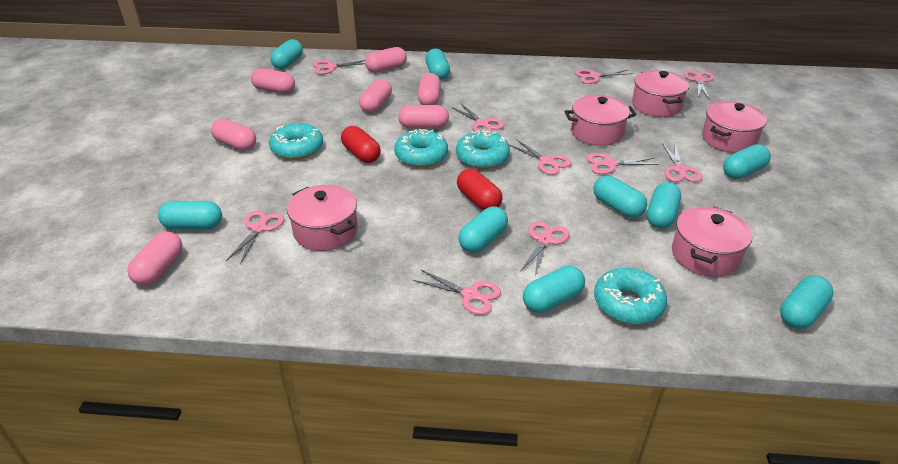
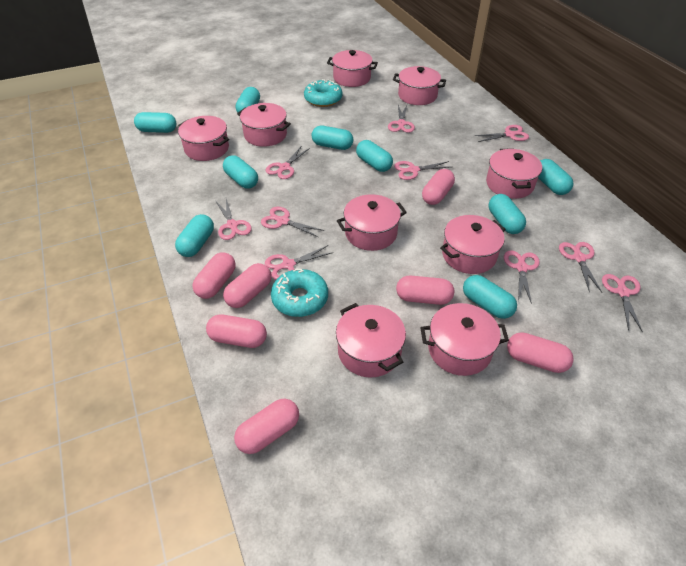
pink pot: 5 -> 9
red capsule: 2 -> 0
turquoise donut: 4 -> 2

